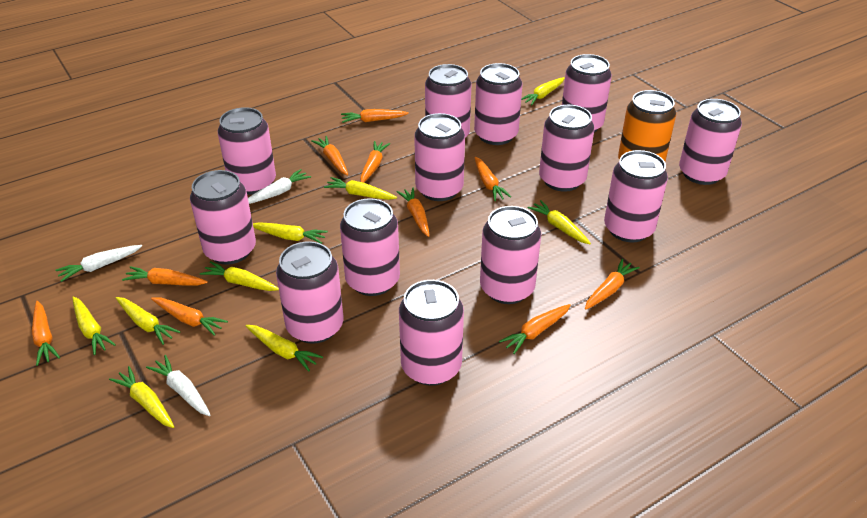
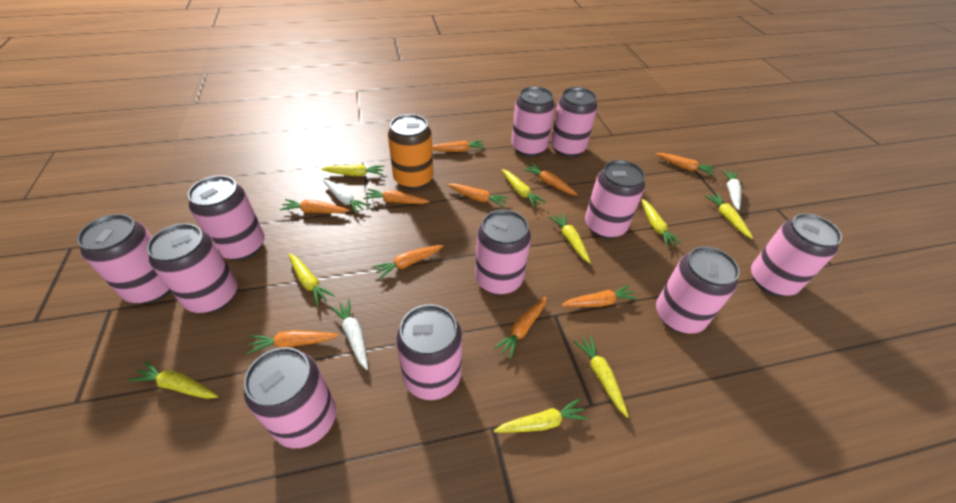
pink can: 13 -> 11

